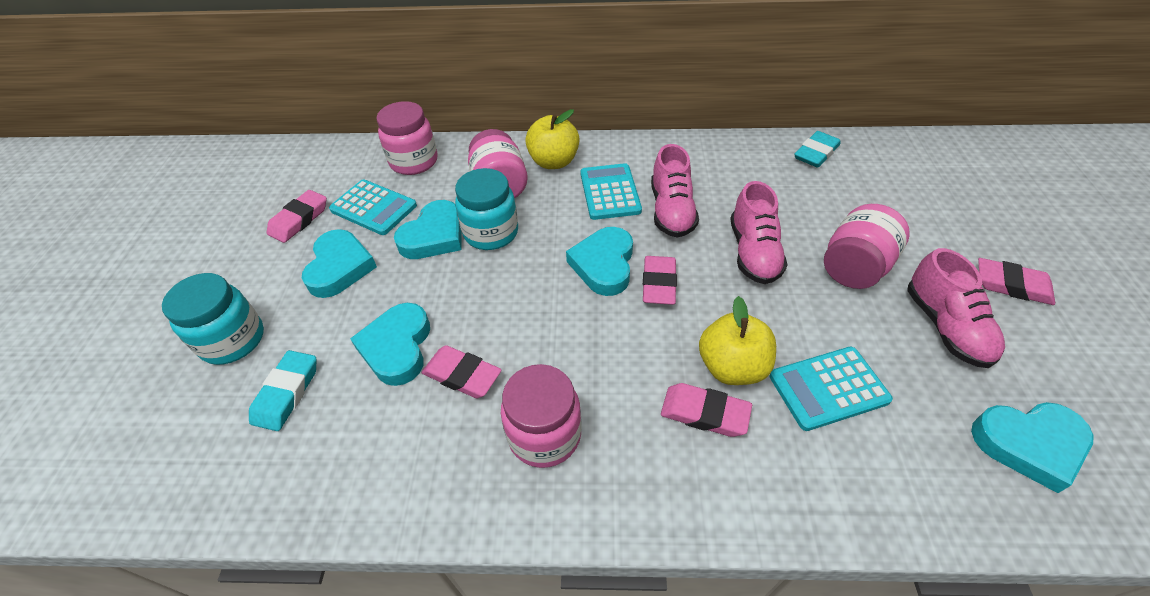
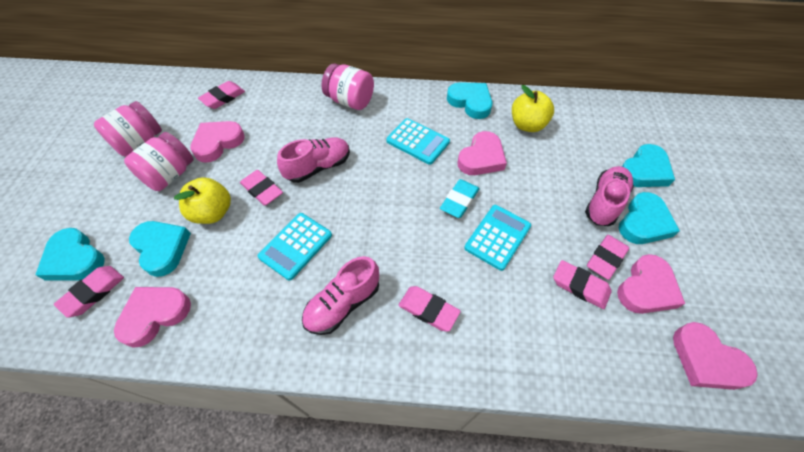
pink eraser: 5 -> 6
pink heart: 0 -> 5
pink jar: 4 -> 3
turquoise eraser: 2 -> 1
turquoise jar: 2 -> 0

